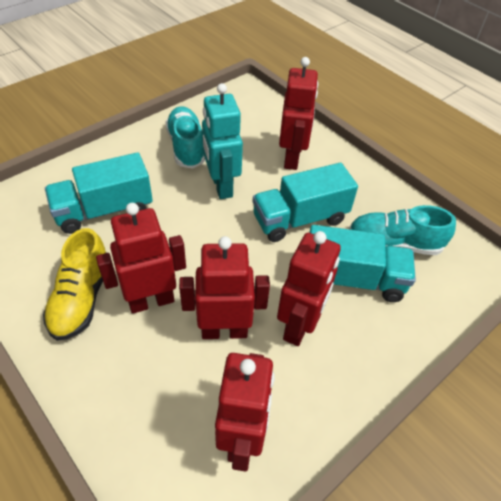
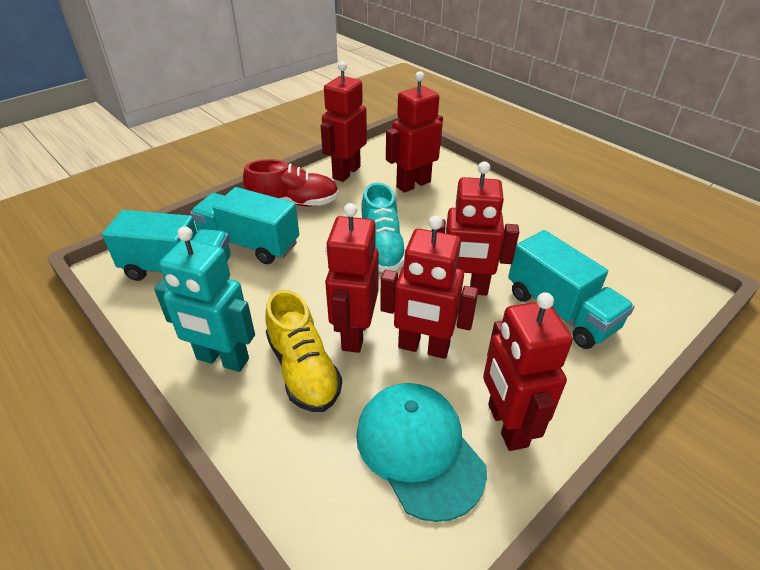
red robot: 5 -> 6
red shoe: 0 -> 1
turquoise cap: 0 -> 1
turquoise shoe: 2 -> 1

